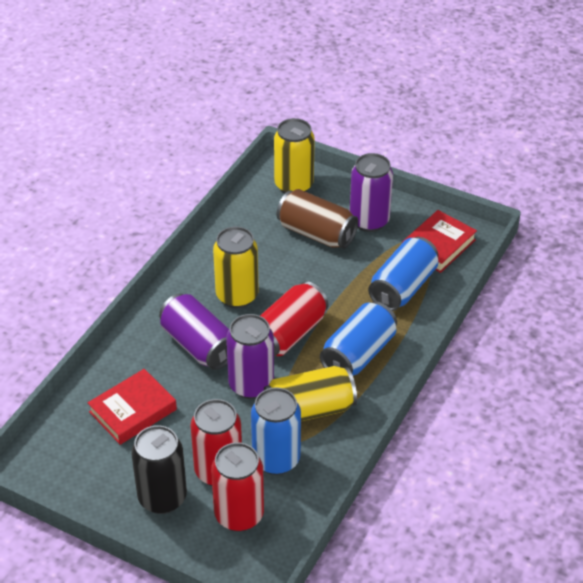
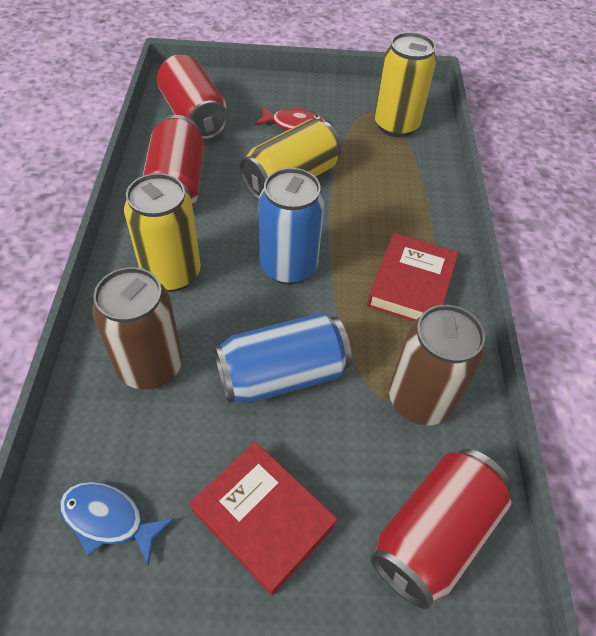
black can: 1 -> 0
blue can: 3 -> 2
blue fish: 0 -> 1
brown can: 1 -> 2
purple can: 3 -> 0
red fish: 0 -> 1

